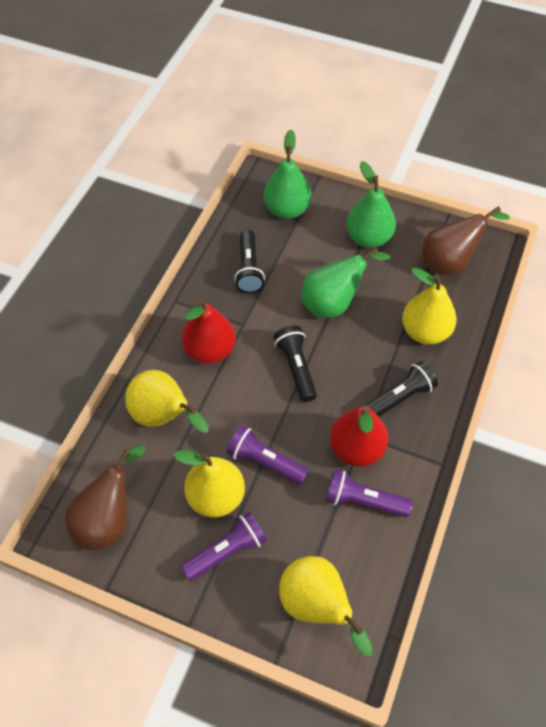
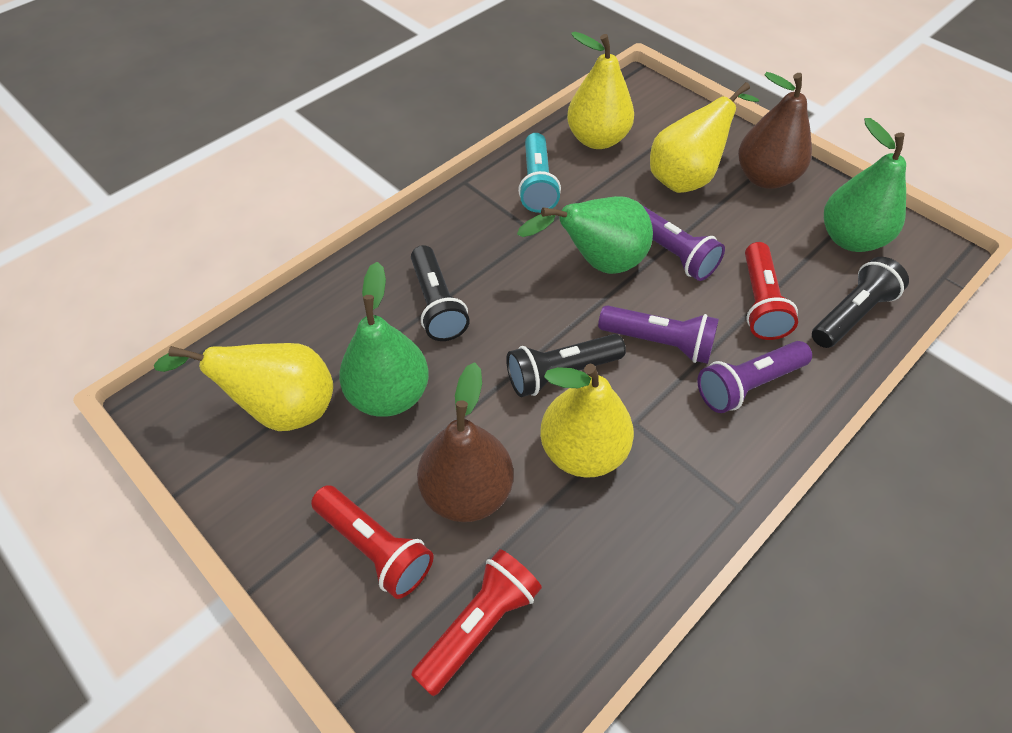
red flashlight: 0 -> 3
red pear: 2 -> 0
turquoise flashlight: 0 -> 1

